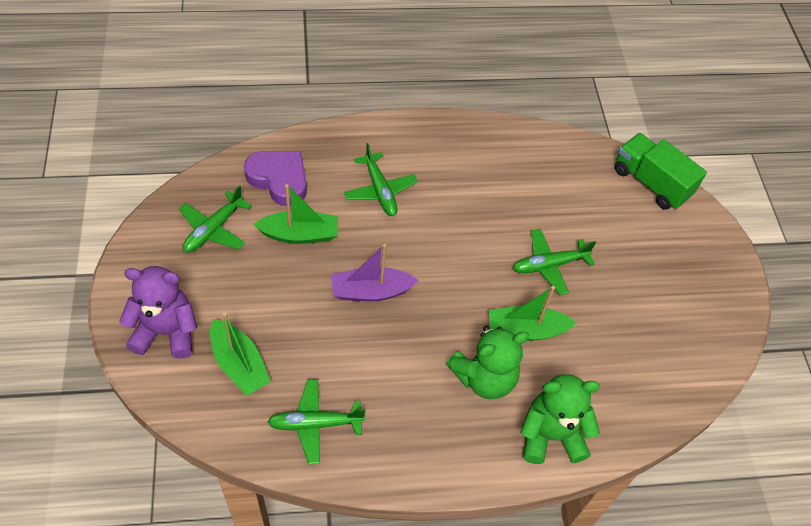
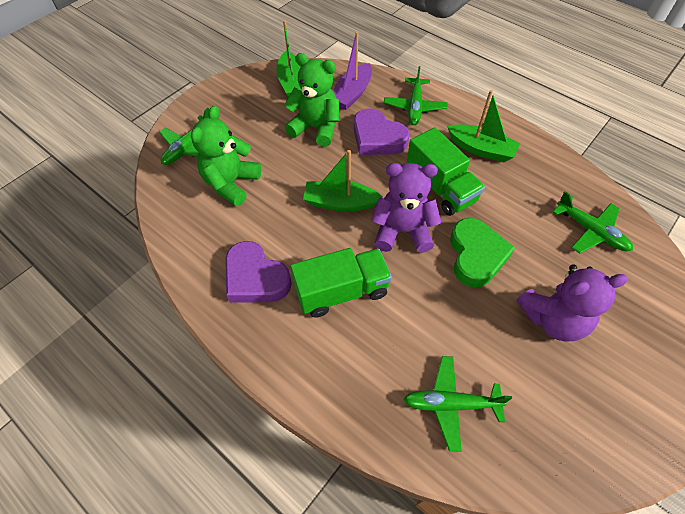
green heart: 0 -> 1
green truck: 1 -> 2
purple heart: 1 -> 2
purple teddy bear: 1 -> 2

